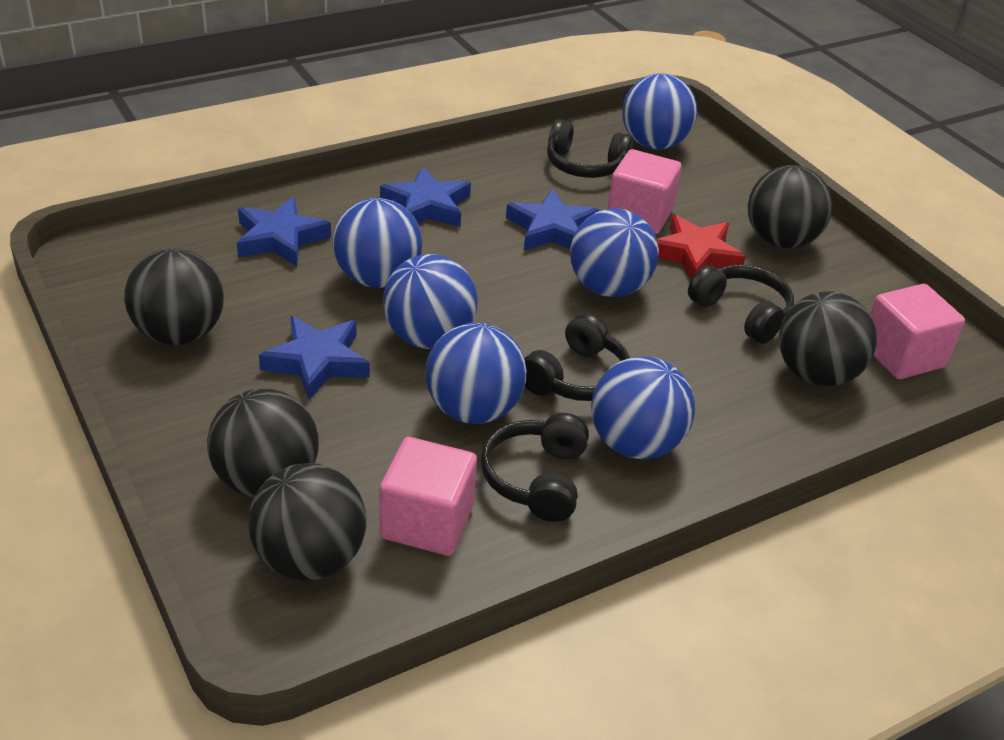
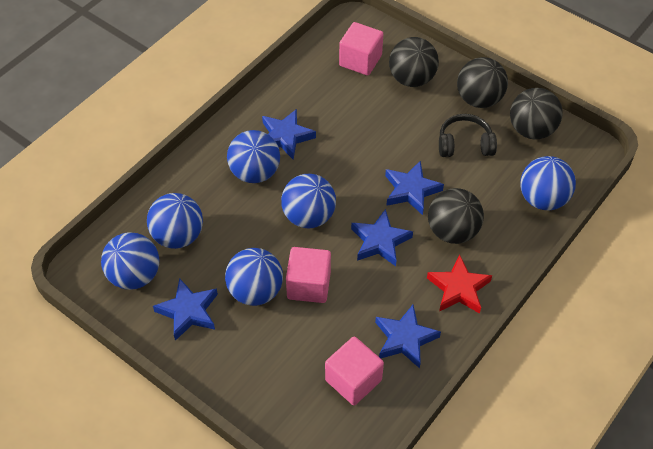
black ball: 5 -> 4
black headphones: 4 -> 1
blue star: 4 -> 5

